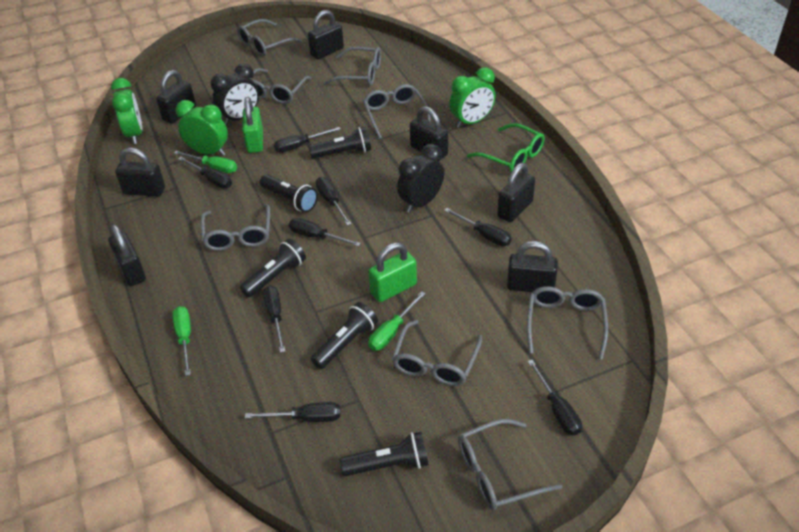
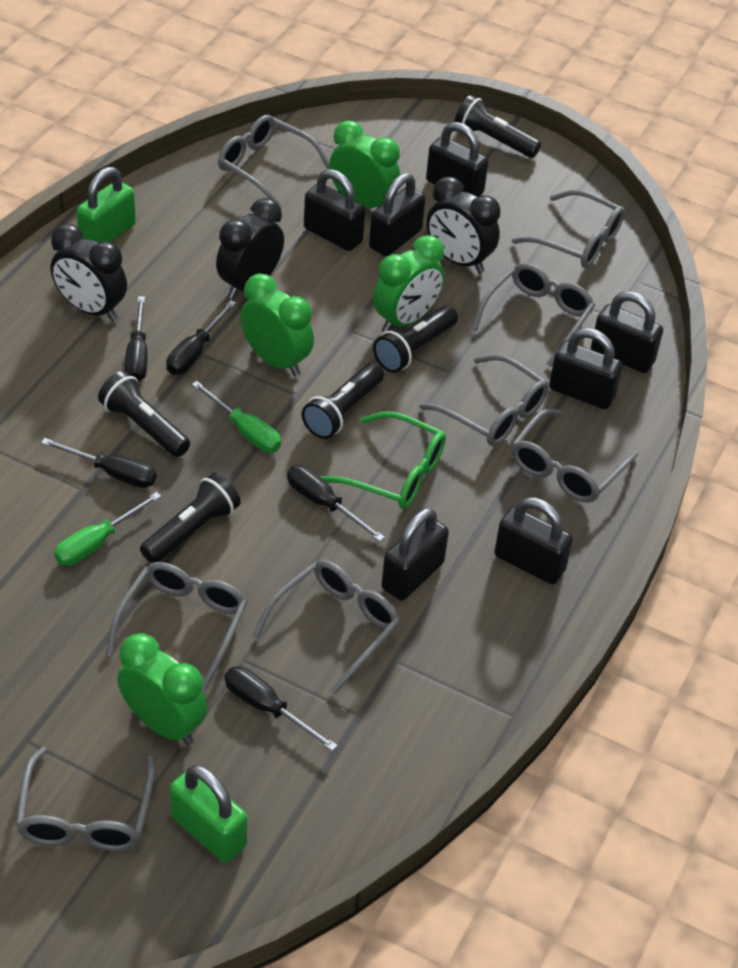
black clock: 2 -> 3
black screwdriver: 8 -> 5
green clock: 3 -> 4
green screwdriver: 3 -> 2

